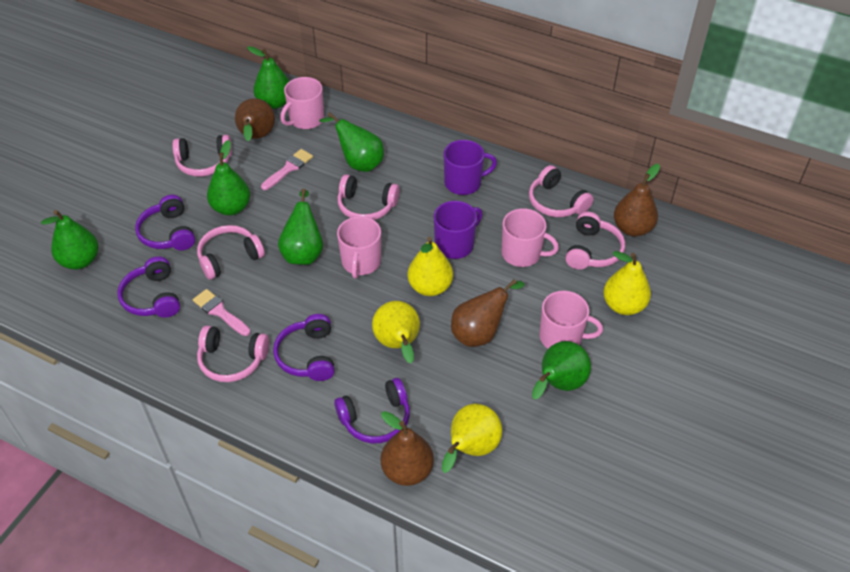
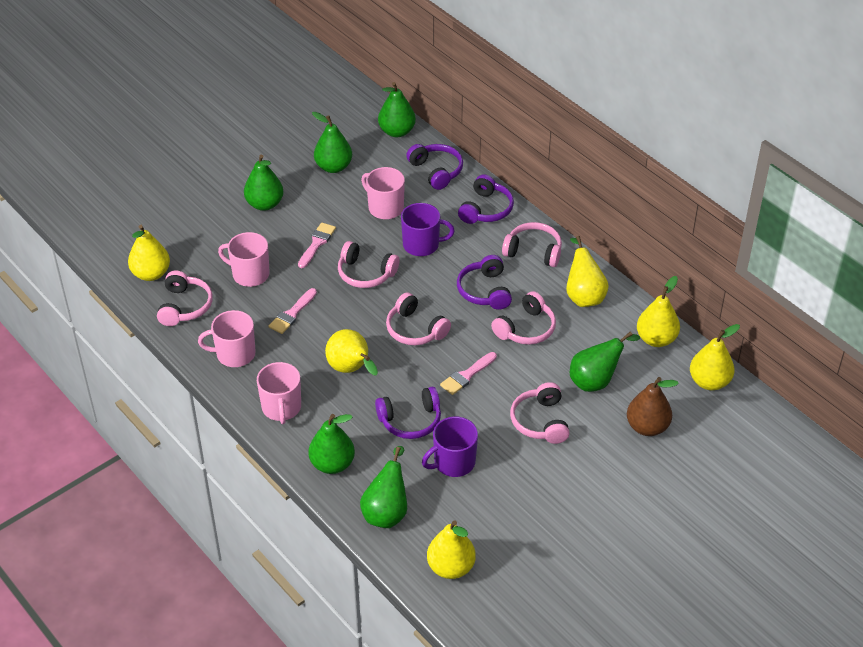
brown pear: 4 -> 1
pink brush: 2 -> 3
yellow pear: 4 -> 6

